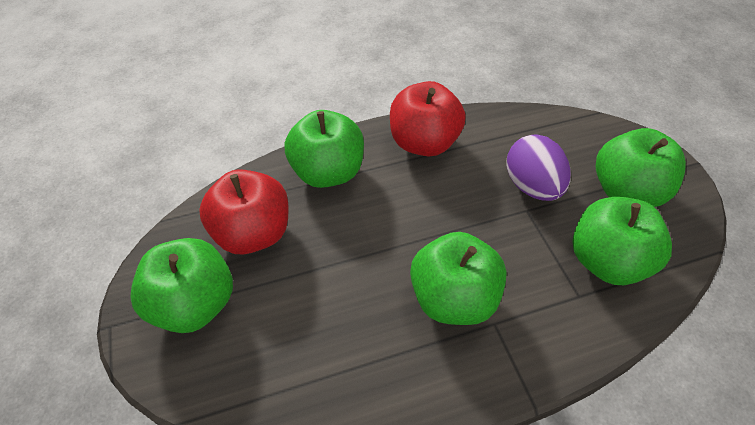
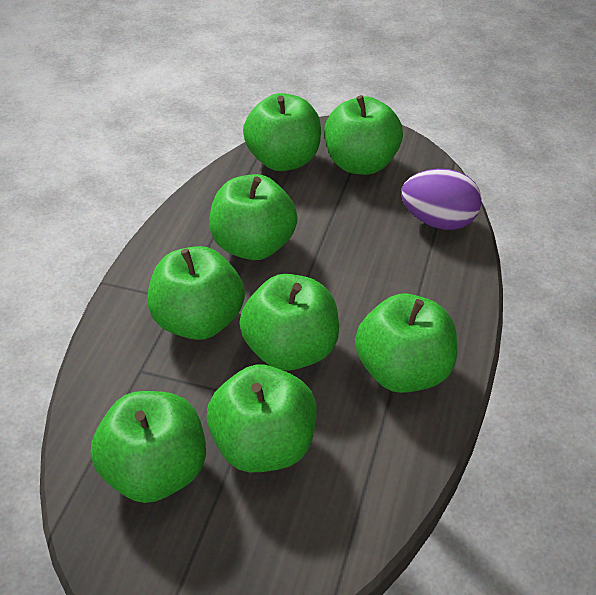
green apple: 5 -> 8
red apple: 2 -> 0

